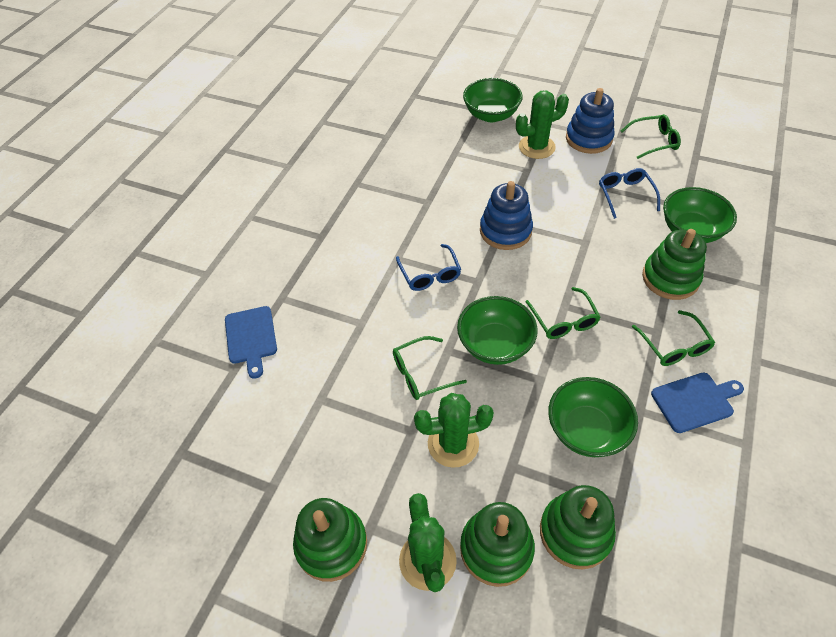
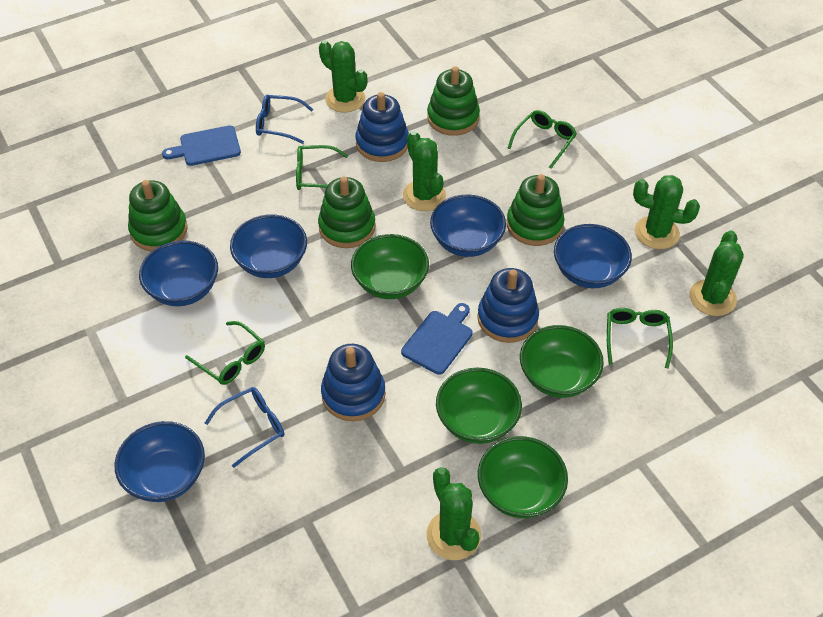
blue bowl: 0 -> 5
blue stacking toy: 2 -> 3
green cactus: 3 -> 5

